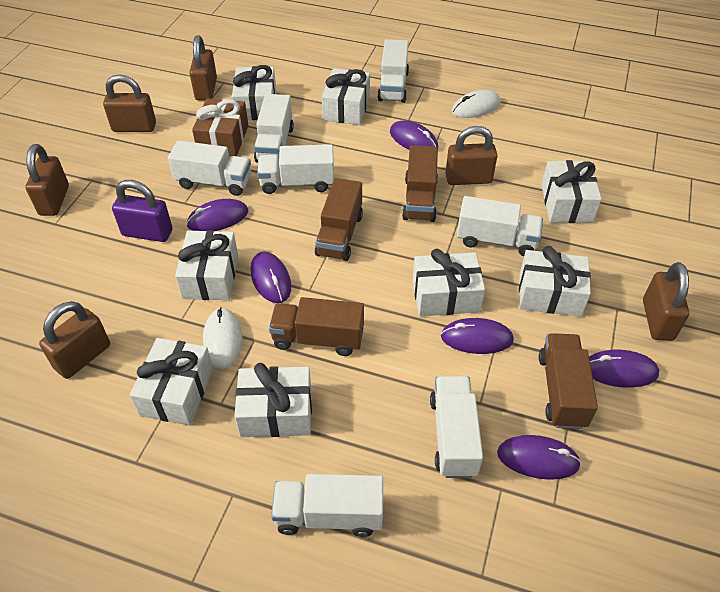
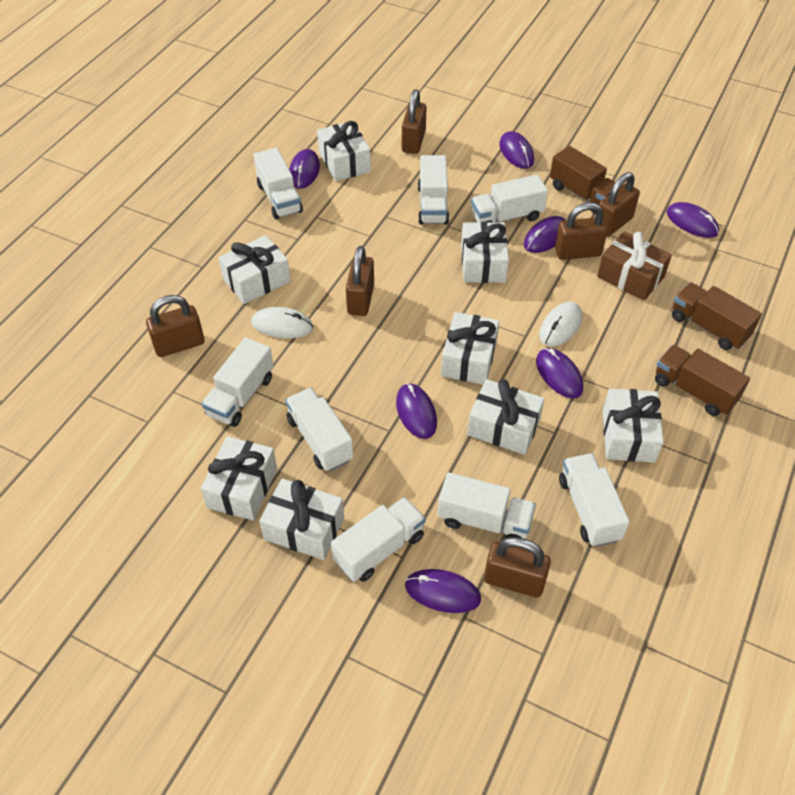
brown truck: 4 -> 3
purple mouse: 6 -> 7
purple padlock: 1 -> 0
white truck: 7 -> 8

